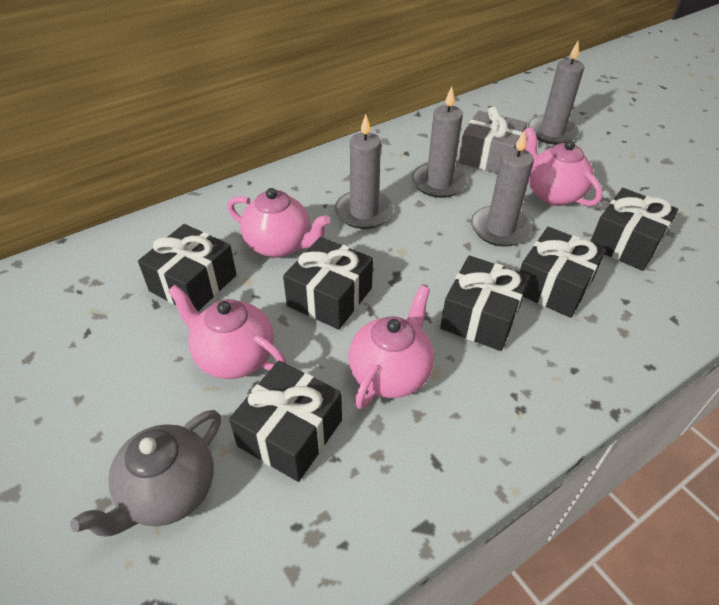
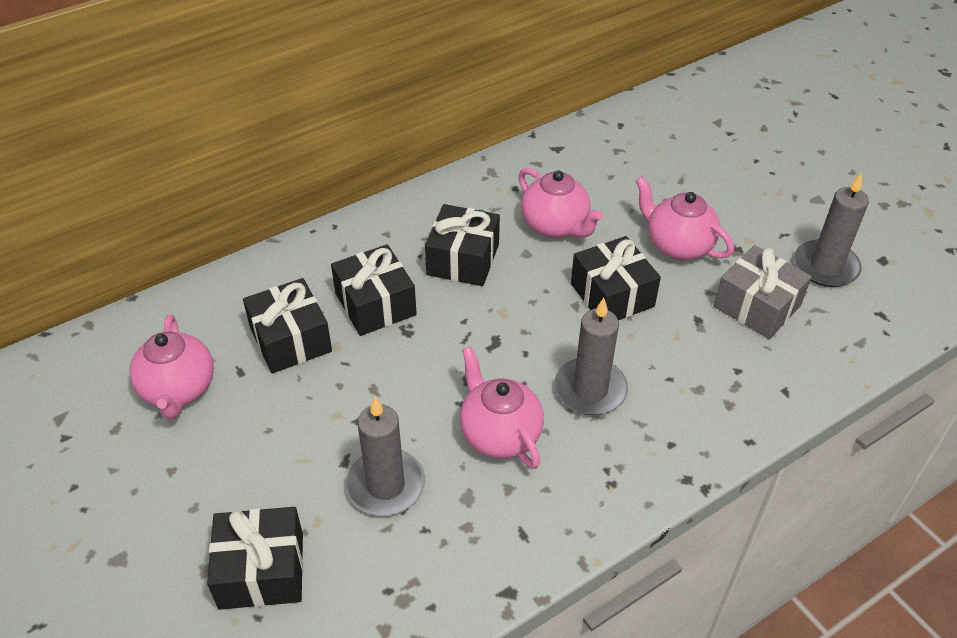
black gift: 6 -> 5
grey candle: 4 -> 3
grey teapot: 1 -> 0

